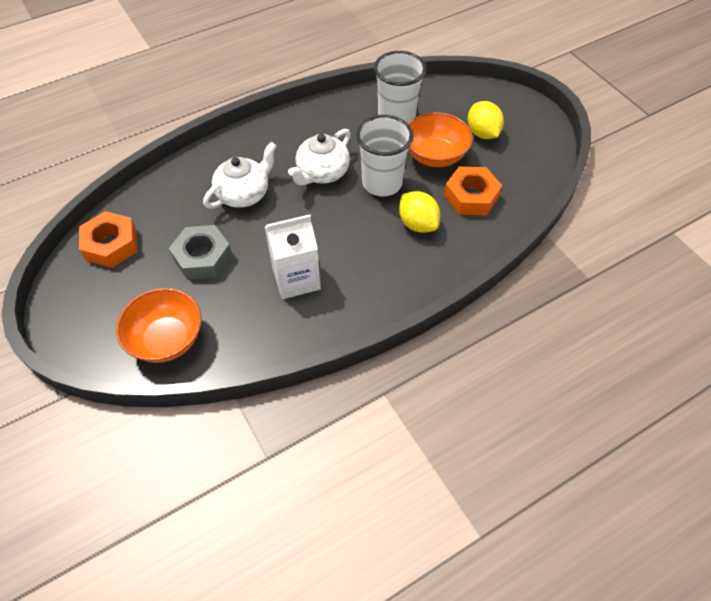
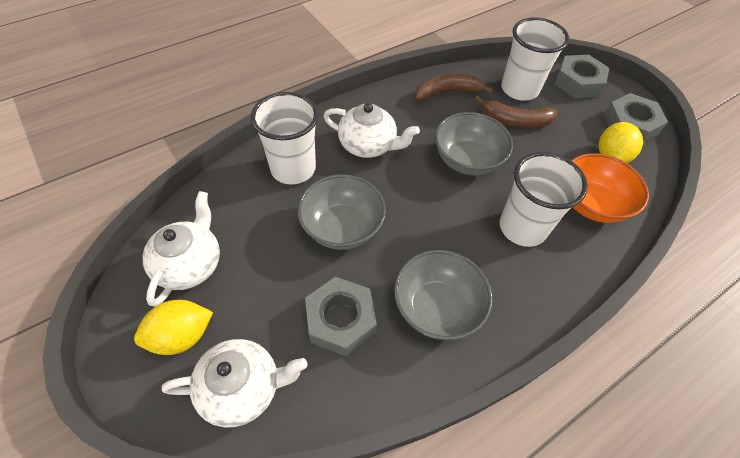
brown banana: 0 -> 2
grey bowl: 0 -> 3
grey nut: 1 -> 3
orange bowl: 2 -> 1
orange nut: 2 -> 0
white carton: 1 -> 0
white cup: 2 -> 3
white teapot: 2 -> 3

